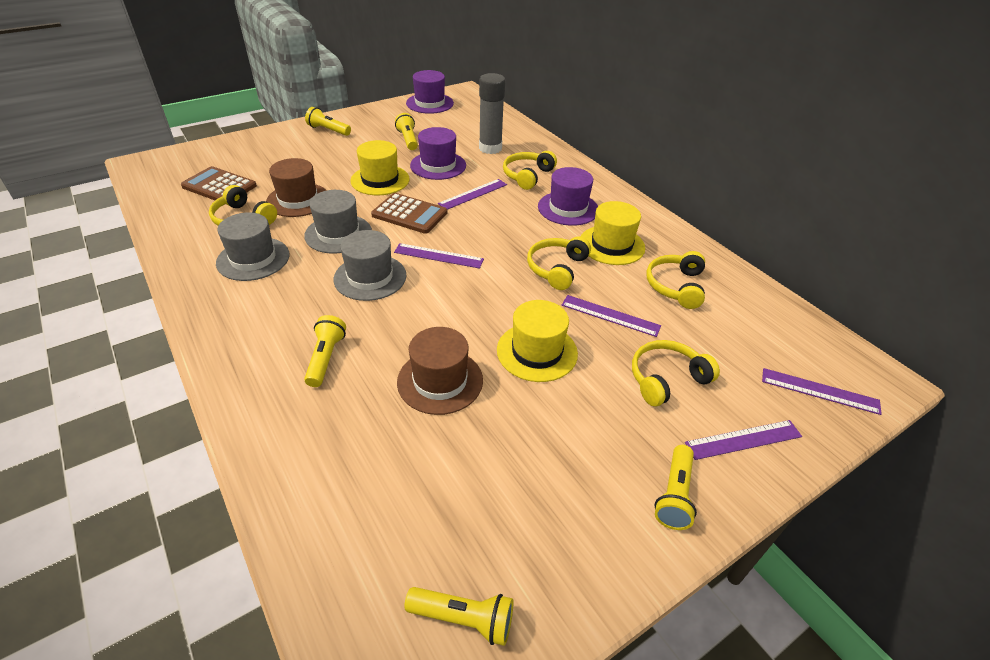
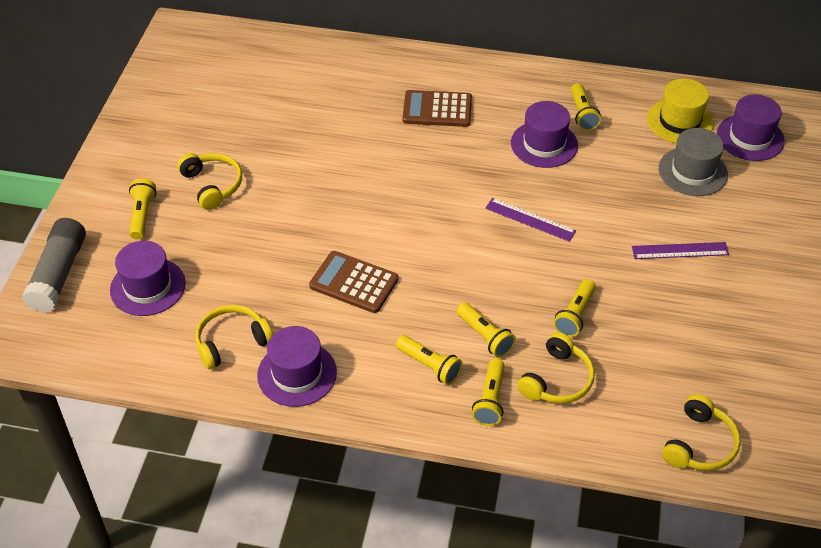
brown hat: 2 -> 0
grey hat: 3 -> 1
purple hat: 3 -> 4
purple ruler: 5 -> 2
yellow flashlight: 5 -> 6
yellow hat: 3 -> 1
yellow headphones: 5 -> 4

